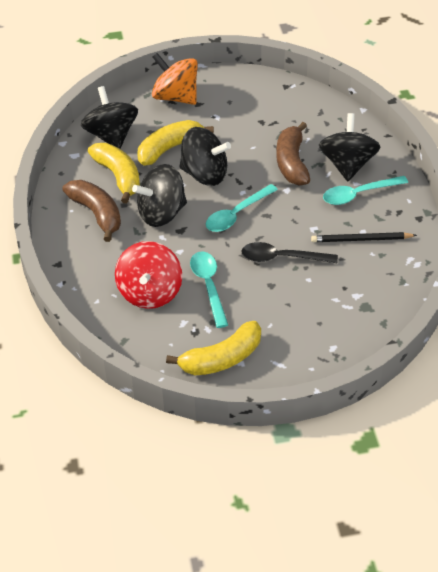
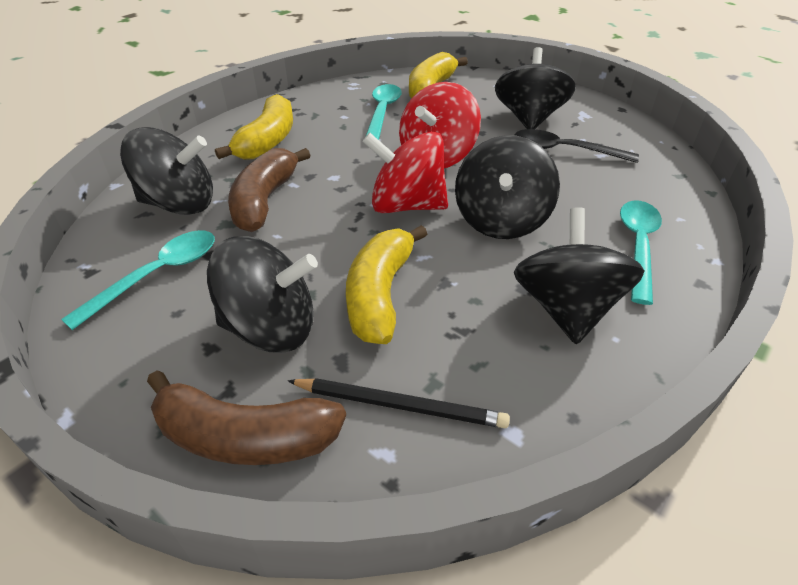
black spinning top: 4 -> 5
orange spinning top: 1 -> 0
red spinning top: 1 -> 2

